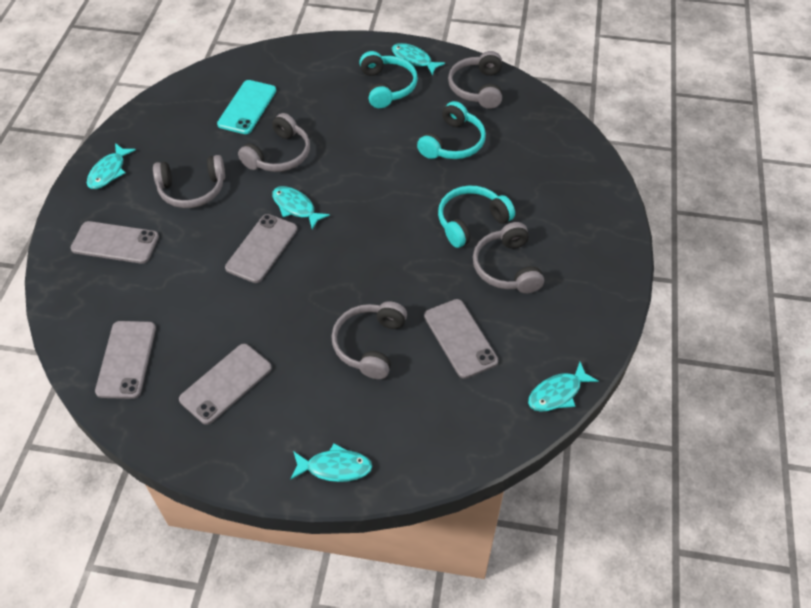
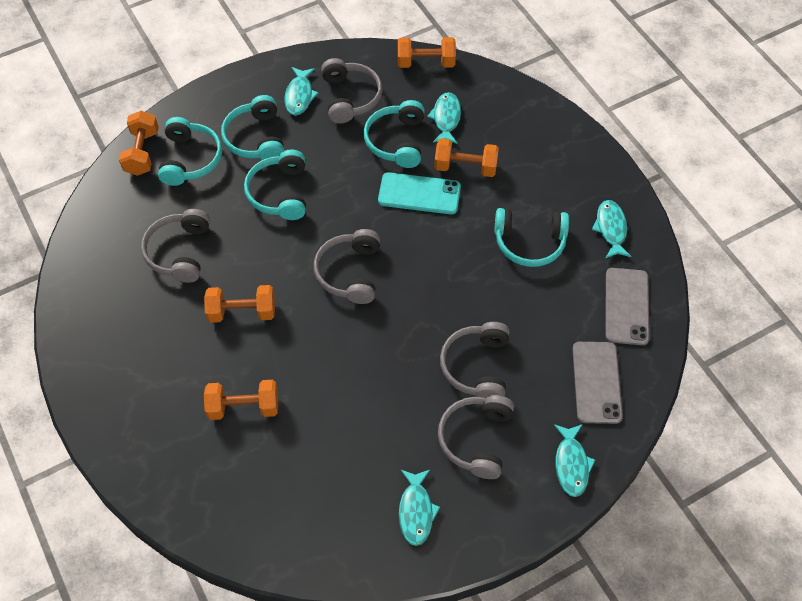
grey phone: 5 -> 2
orange dumbbell: 0 -> 5
turquoise headphones: 3 -> 5

